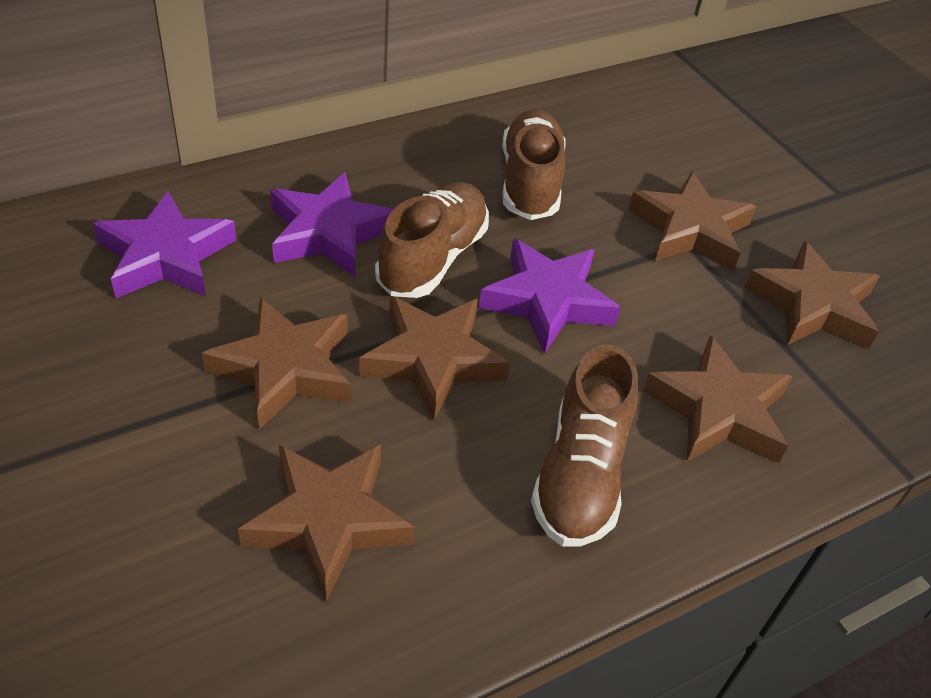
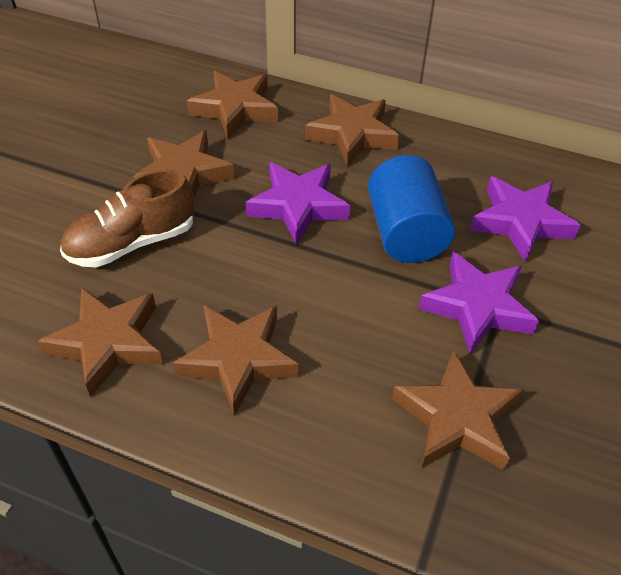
blue cylinder: 0 -> 1
brown shoe: 3 -> 1

